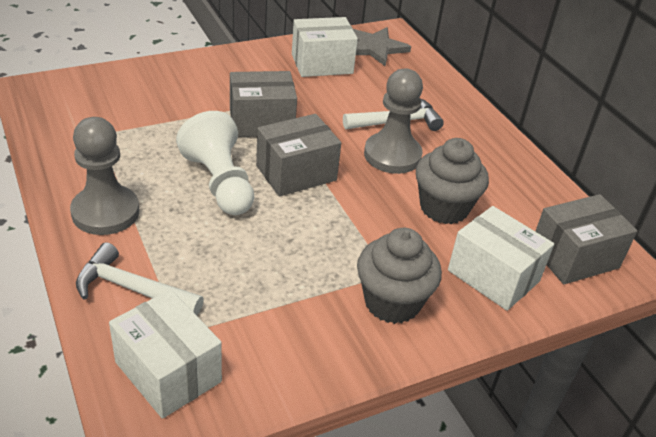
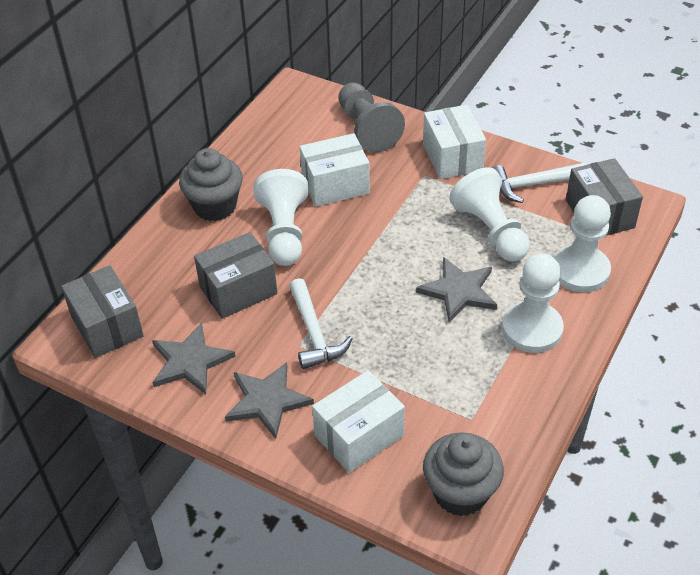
grey pawn: 2 -> 1
grey star: 1 -> 3
white pawn: 1 -> 4

